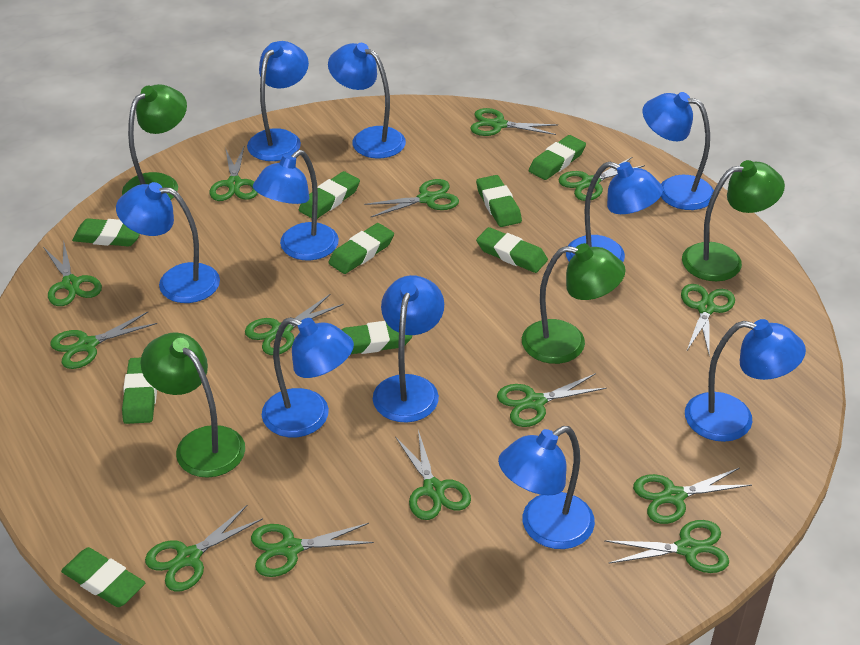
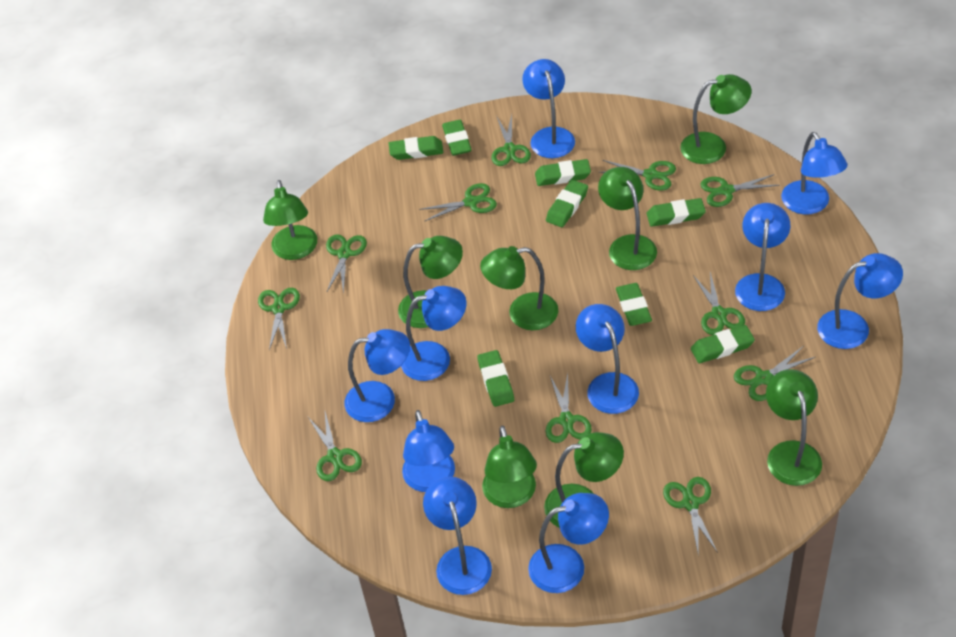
green eraser: 9 -> 8
green lamp: 4 -> 8
green scissors: 14 -> 11

